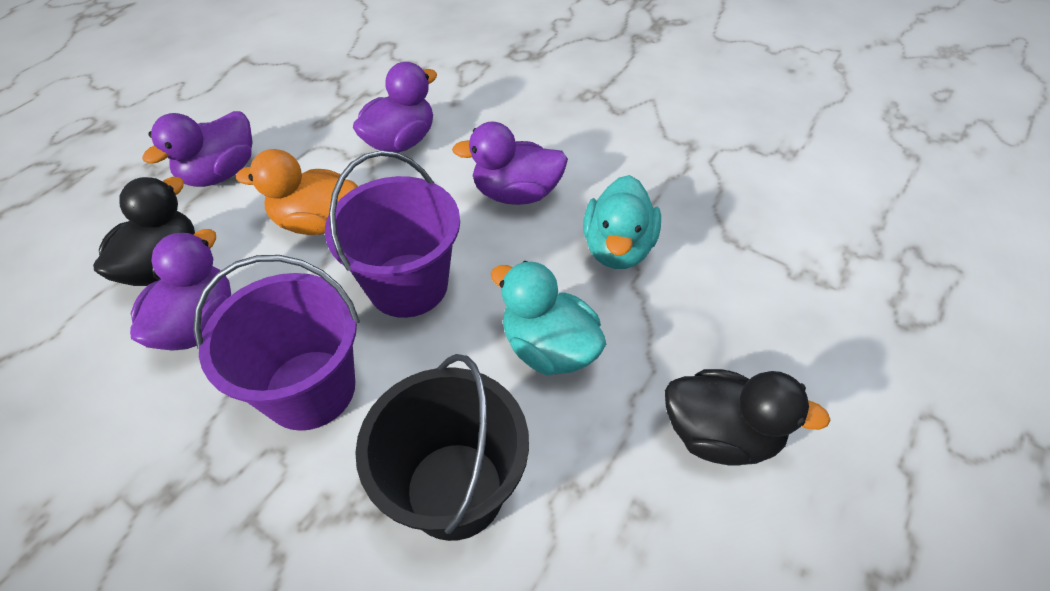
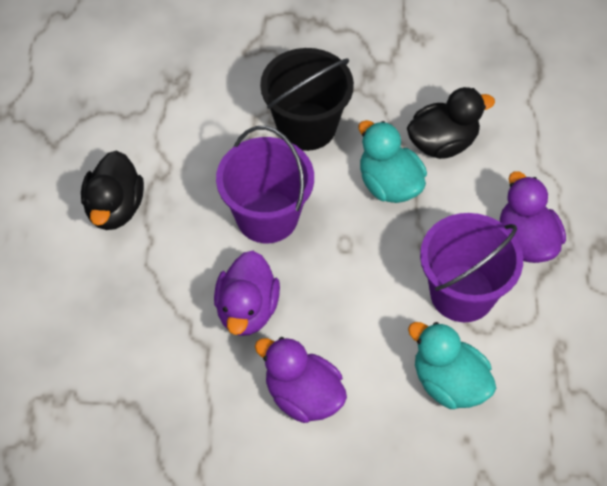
orange duck: 1 -> 0
purple duck: 4 -> 3

